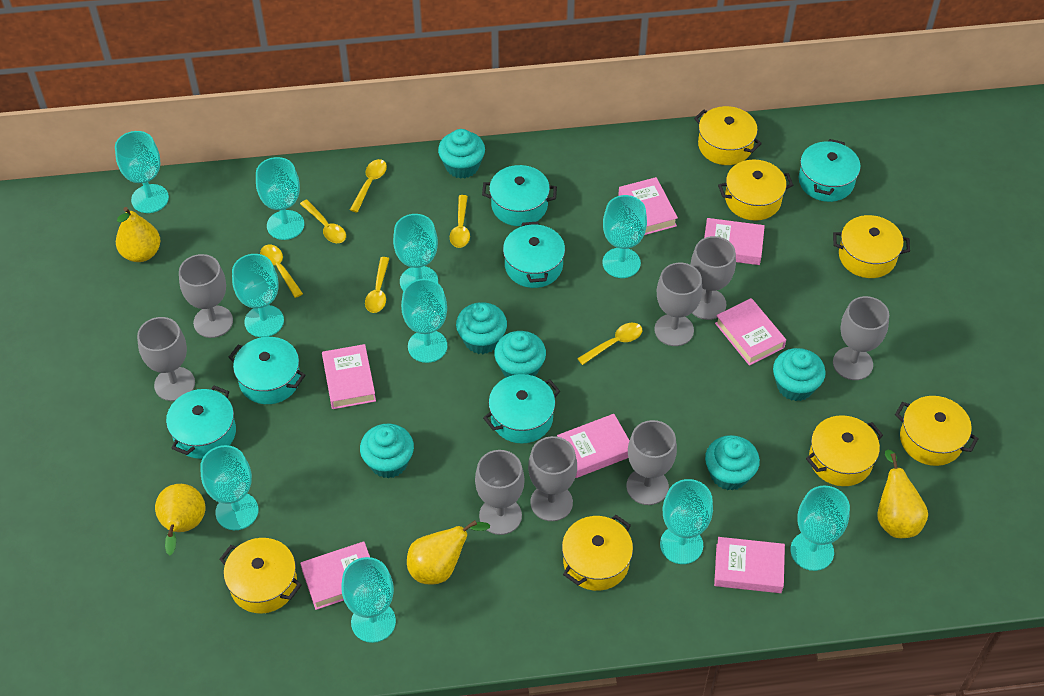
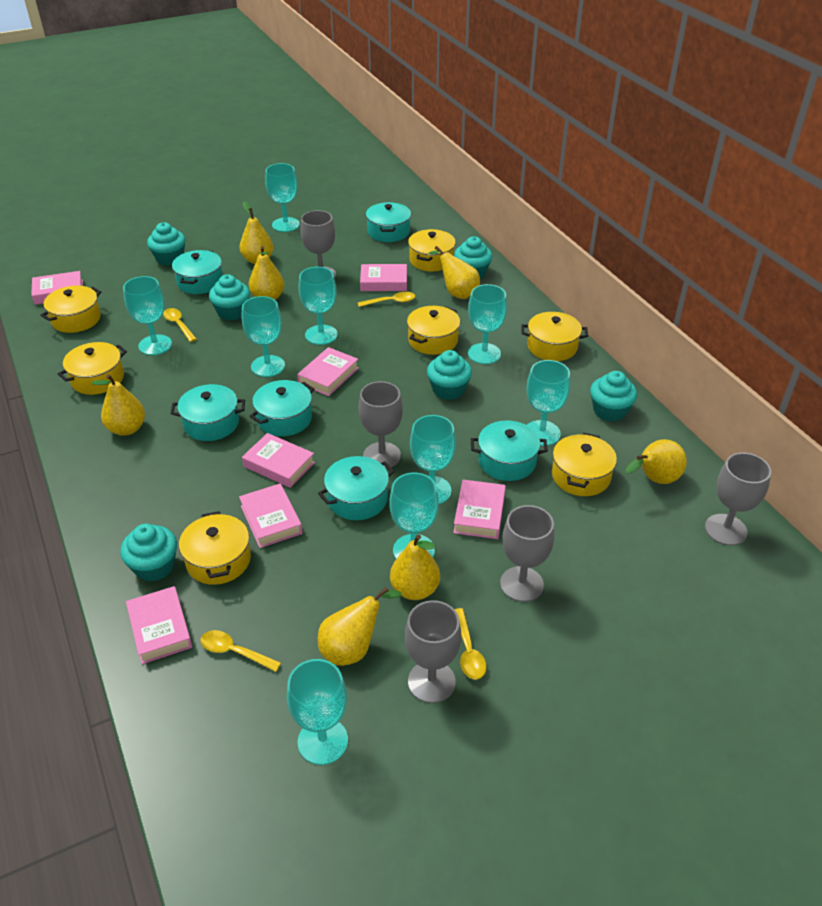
grey goblet: 8 -> 5
turquoise goblet: 10 -> 9
yellow pear: 4 -> 7
yellow spoon: 6 -> 4

